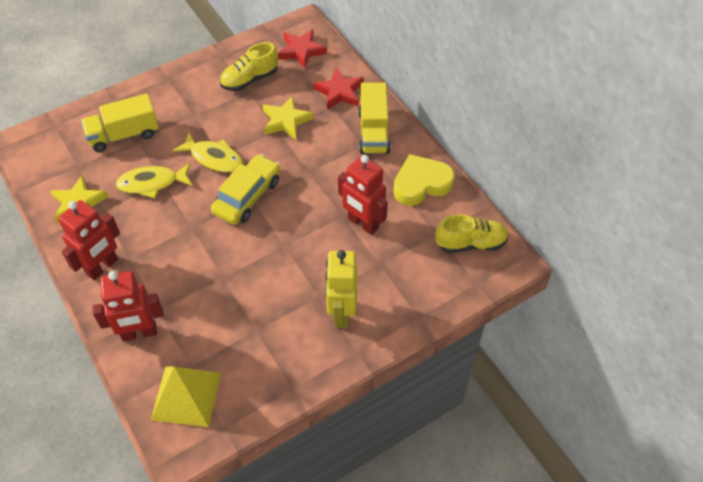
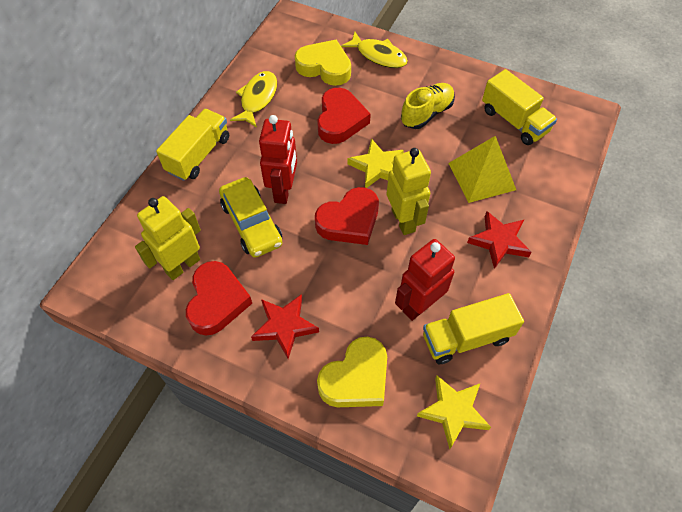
red heart: 0 -> 3
red robot: 3 -> 2
yellow heart: 1 -> 2
yellow robot: 1 -> 2
yellow shoe: 2 -> 1
yellow truck: 2 -> 3

